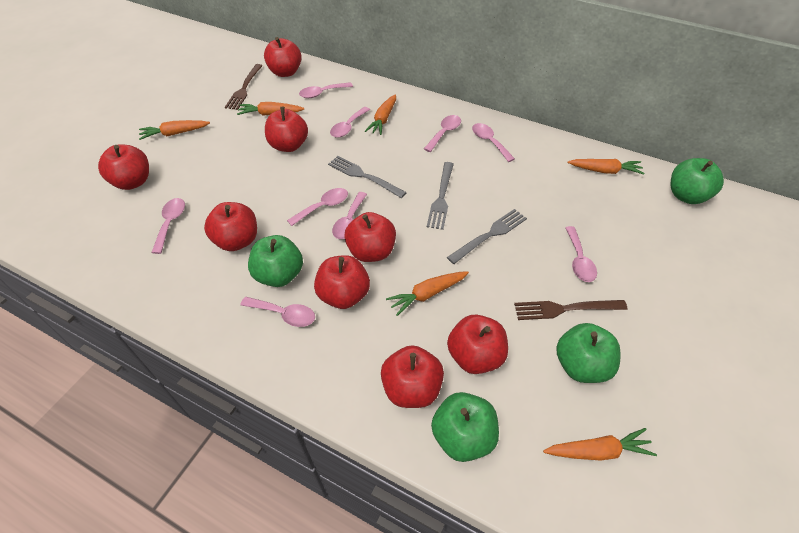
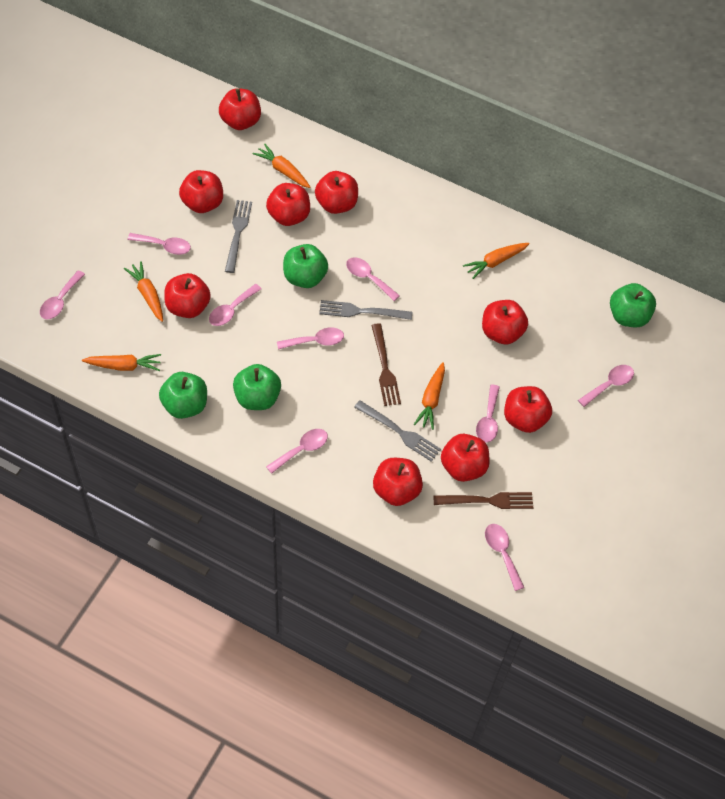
orange carrot: 6 -> 5
red apple: 8 -> 9

